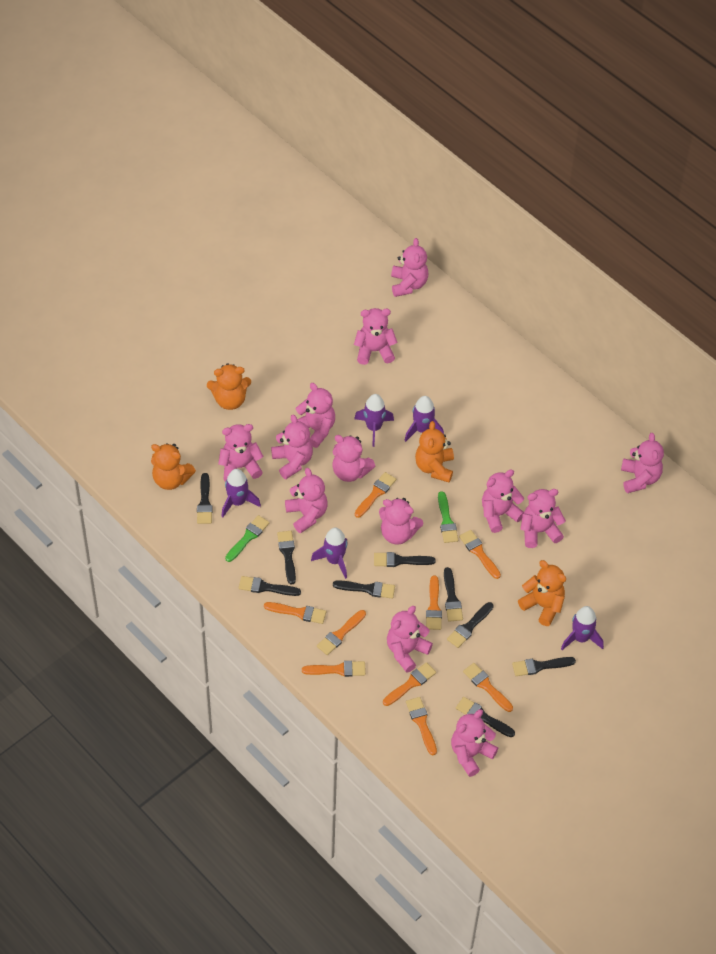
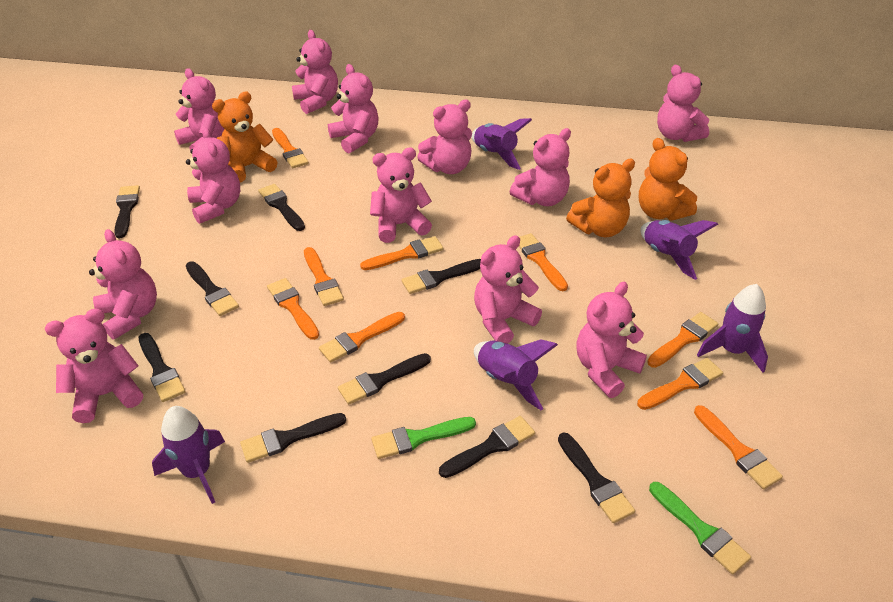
orange teddy bear: 4 -> 3
pink teddy bear: 13 -> 12

